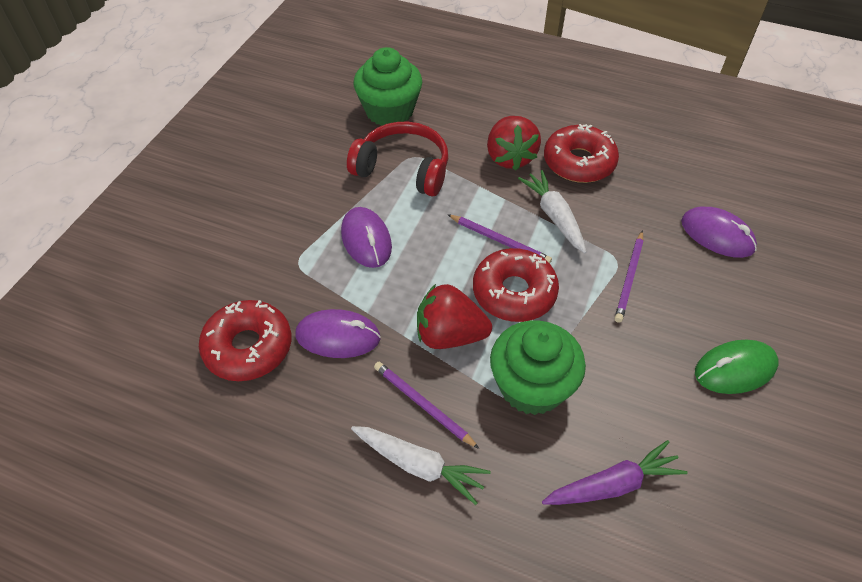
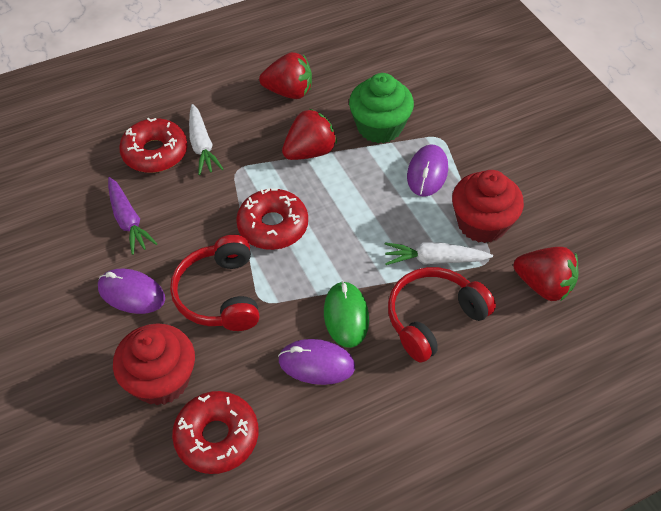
green cupcake: 2 -> 1
purple pencil: 3 -> 0
red cupcake: 0 -> 2
red headphones: 1 -> 2
red strawberry: 2 -> 3

